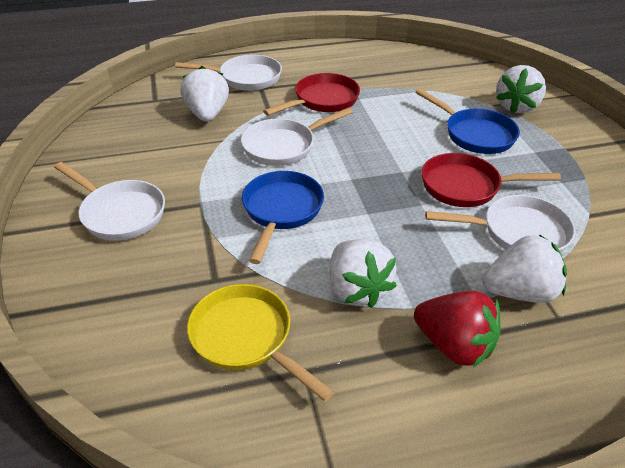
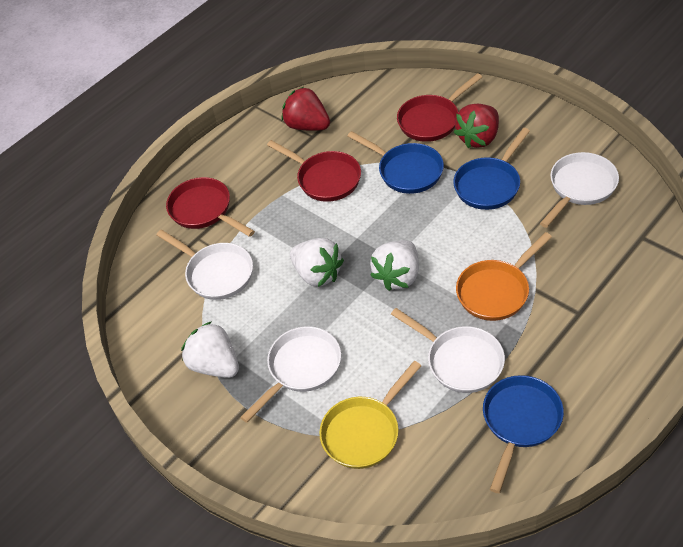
blue pan: 2 -> 3
orange pan: 0 -> 1
red pan: 2 -> 3
red strawberry: 1 -> 2
white strawberry: 4 -> 3

